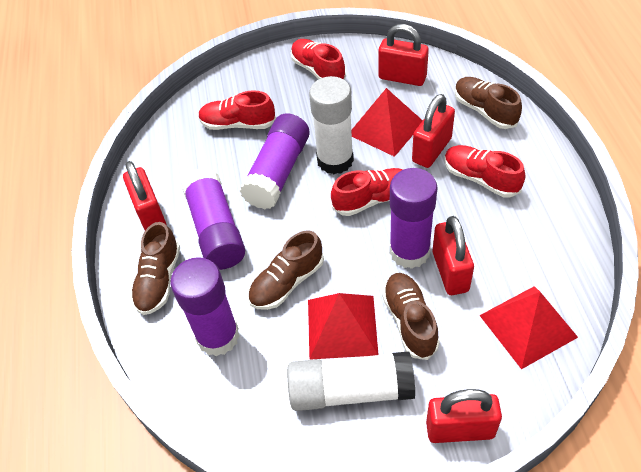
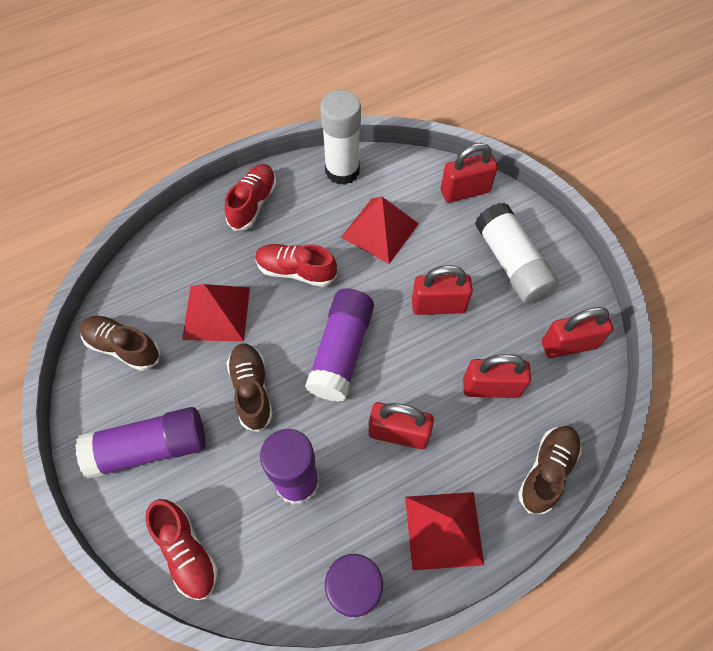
brown shoe: 4 -> 3
red shoe: 4 -> 3

